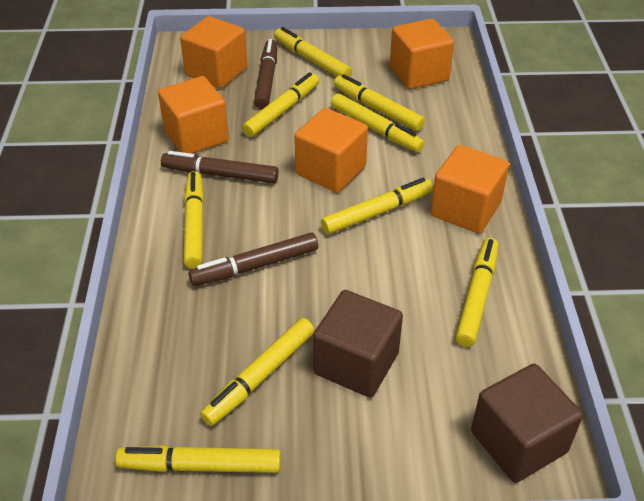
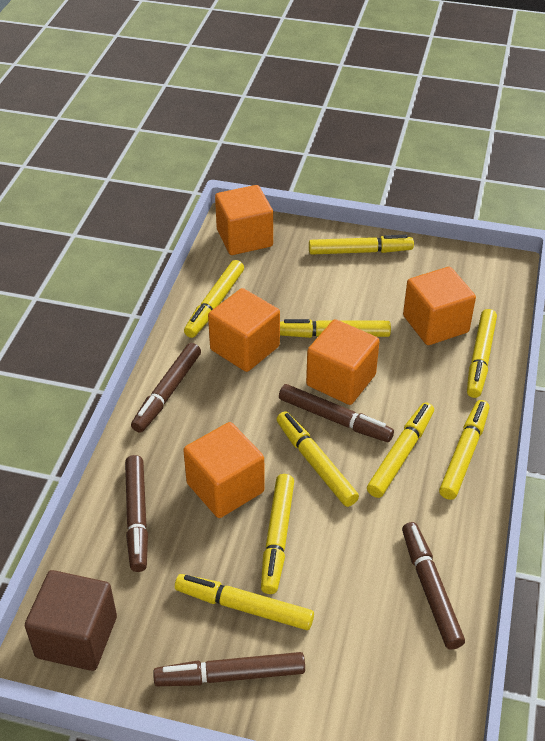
brown cube: 2 -> 1
brown marker: 3 -> 5

